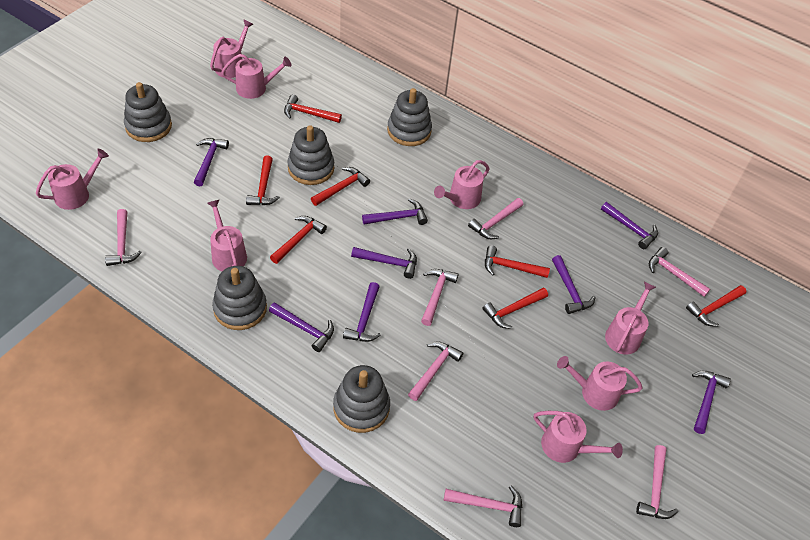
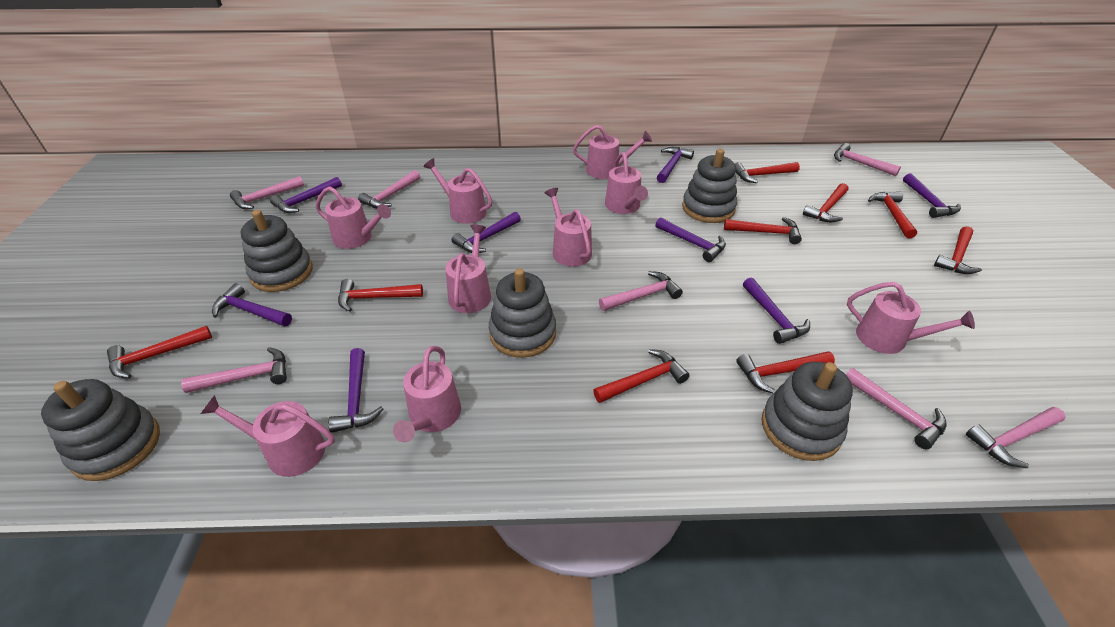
pink watering can: 8 -> 9
red hammer: 7 -> 9

